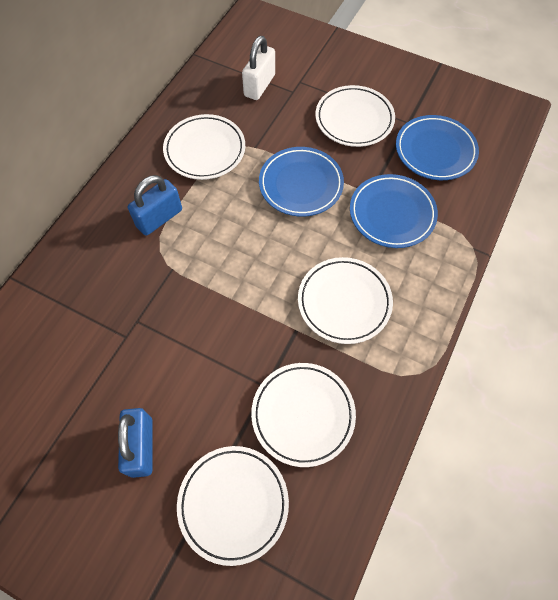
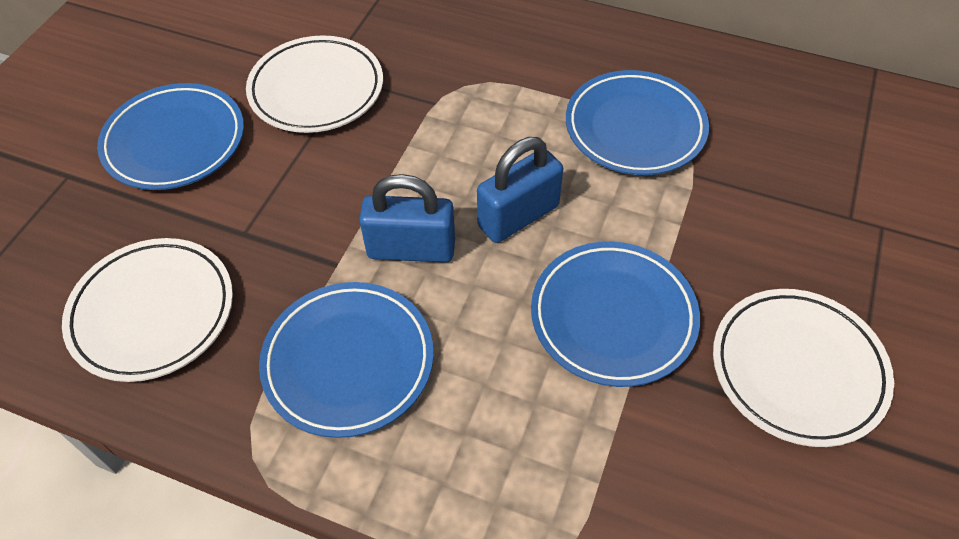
blue plate: 3 -> 4
white padlock: 1 -> 0
white plate: 5 -> 3

